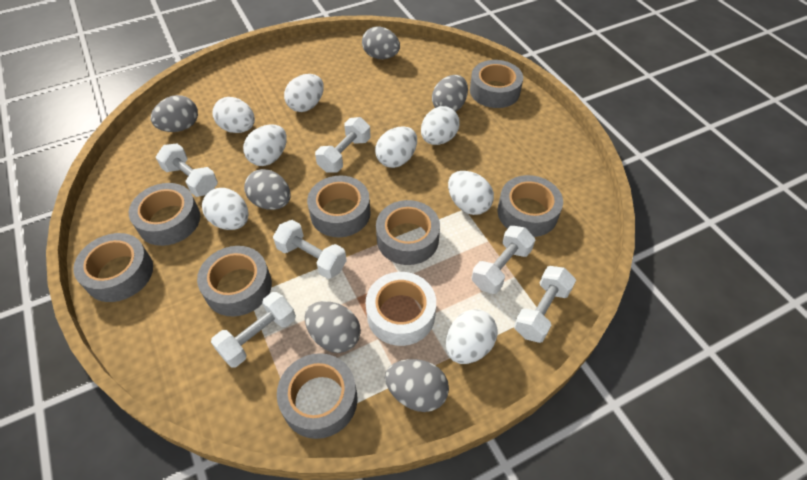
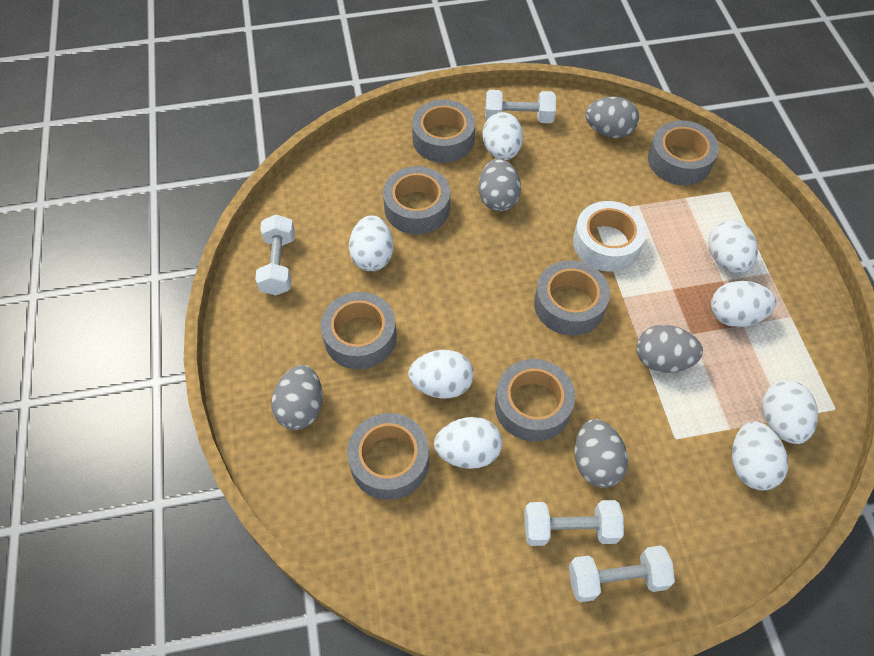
grey egg: 6 -> 5
grey tape: 8 -> 7
white dumbbell: 6 -> 4

